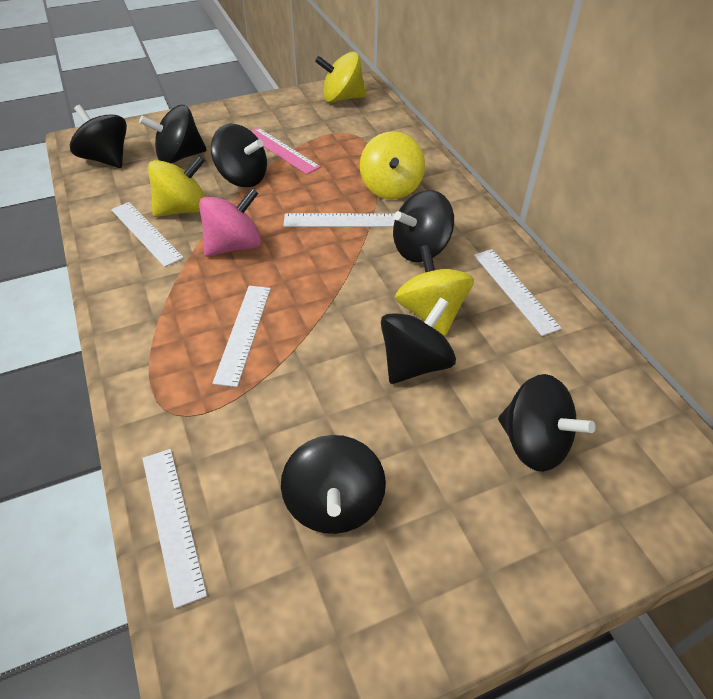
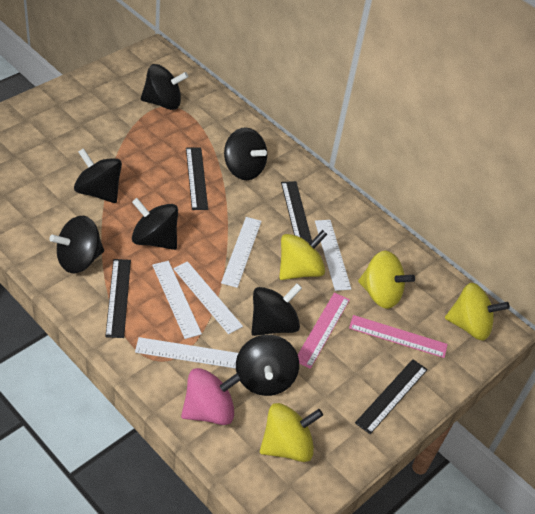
black ruler: 0 -> 4
pink ruler: 1 -> 2

